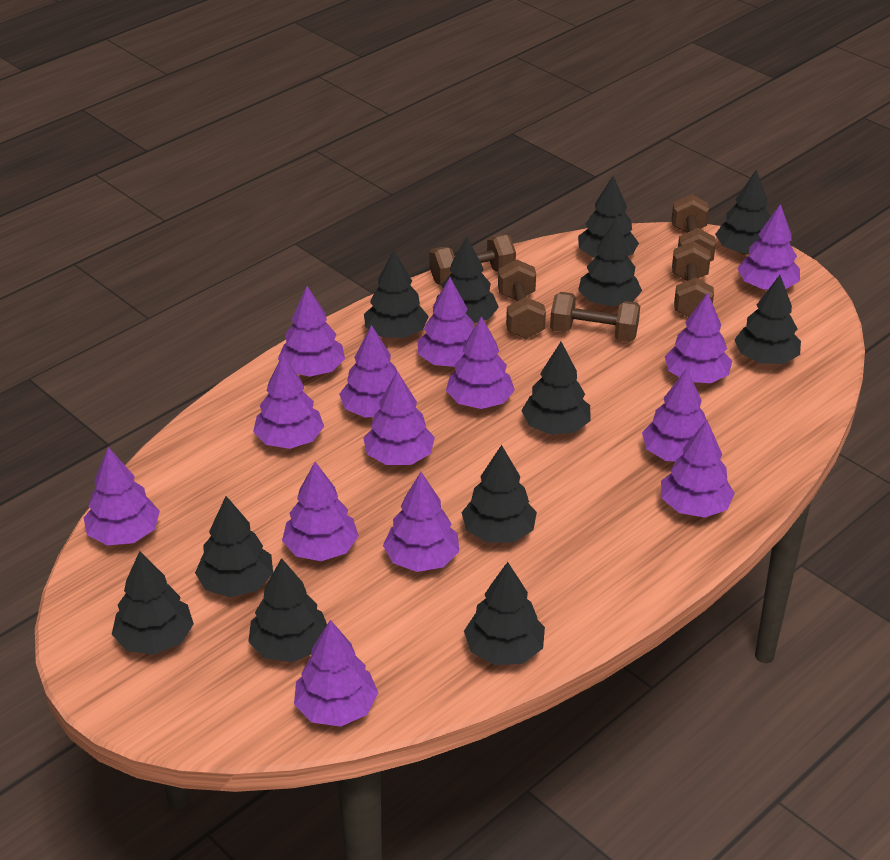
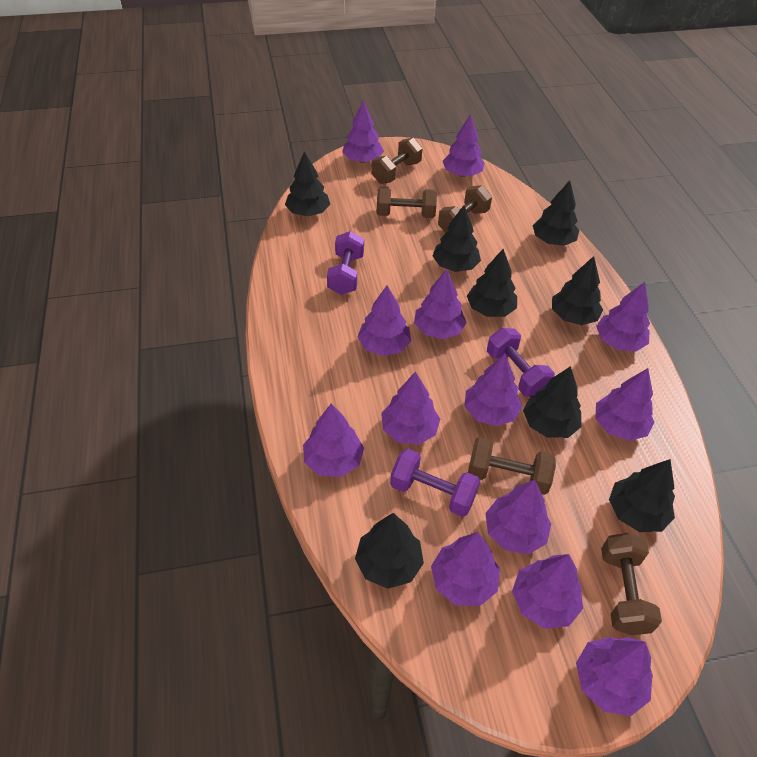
black tree: 12 -> 8
purple dumbbell: 0 -> 3
purple tree: 14 -> 13

